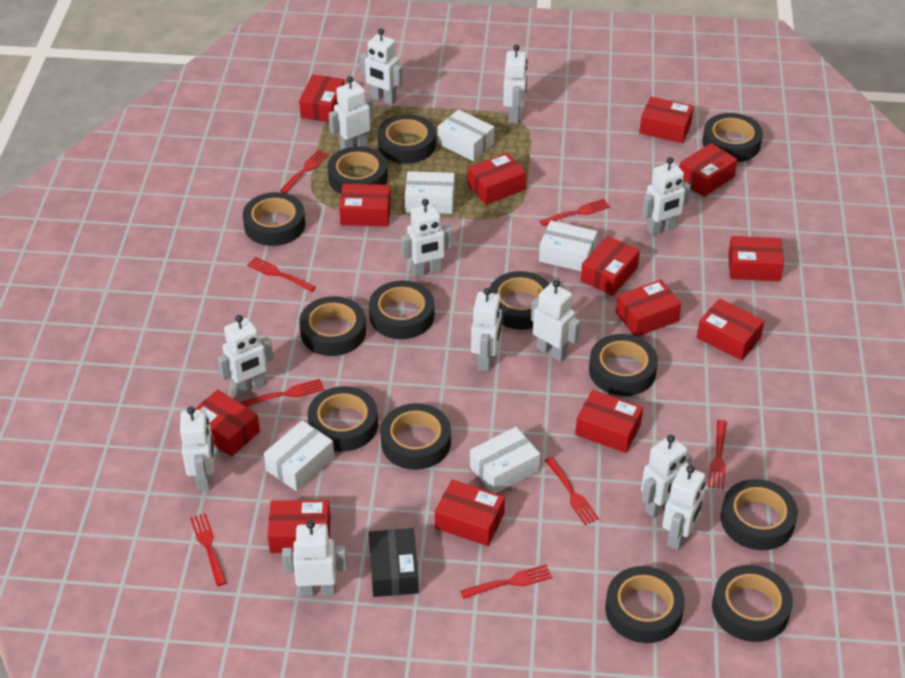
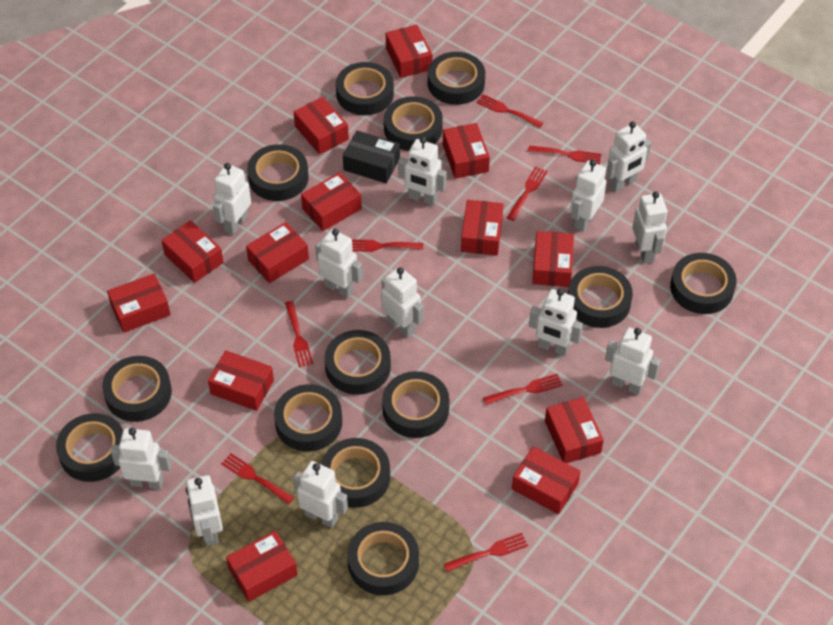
white box: 5 -> 0

